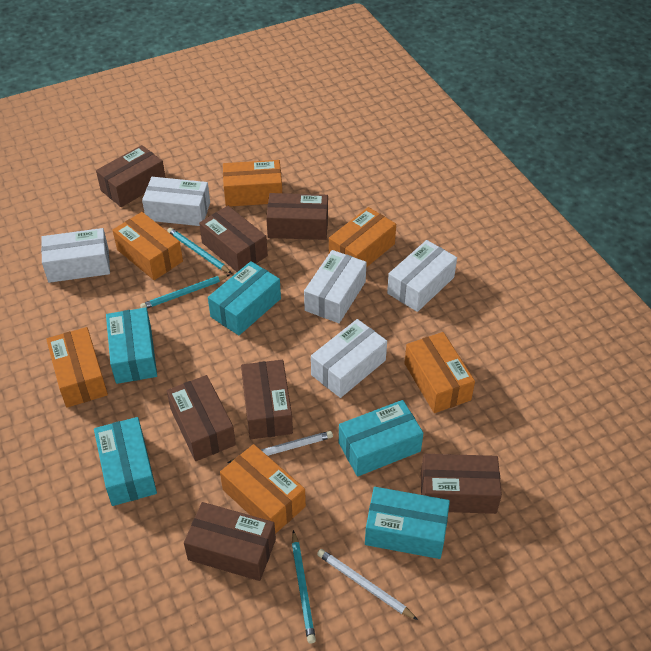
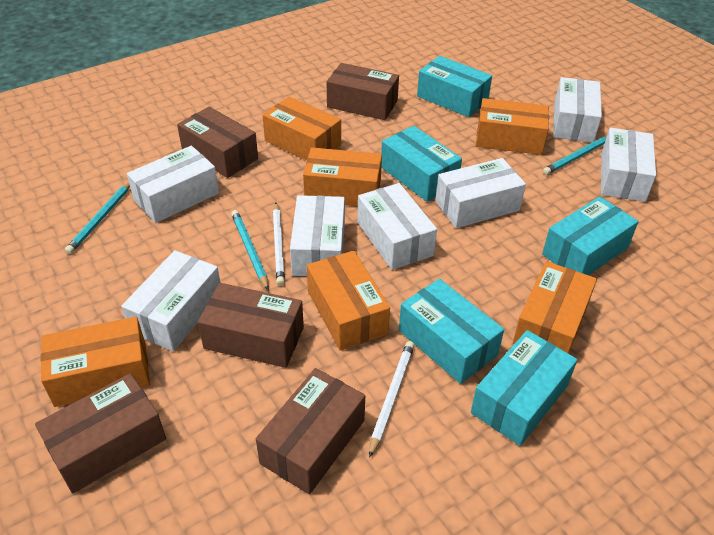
brown box: 7 -> 5
white box: 5 -> 7

